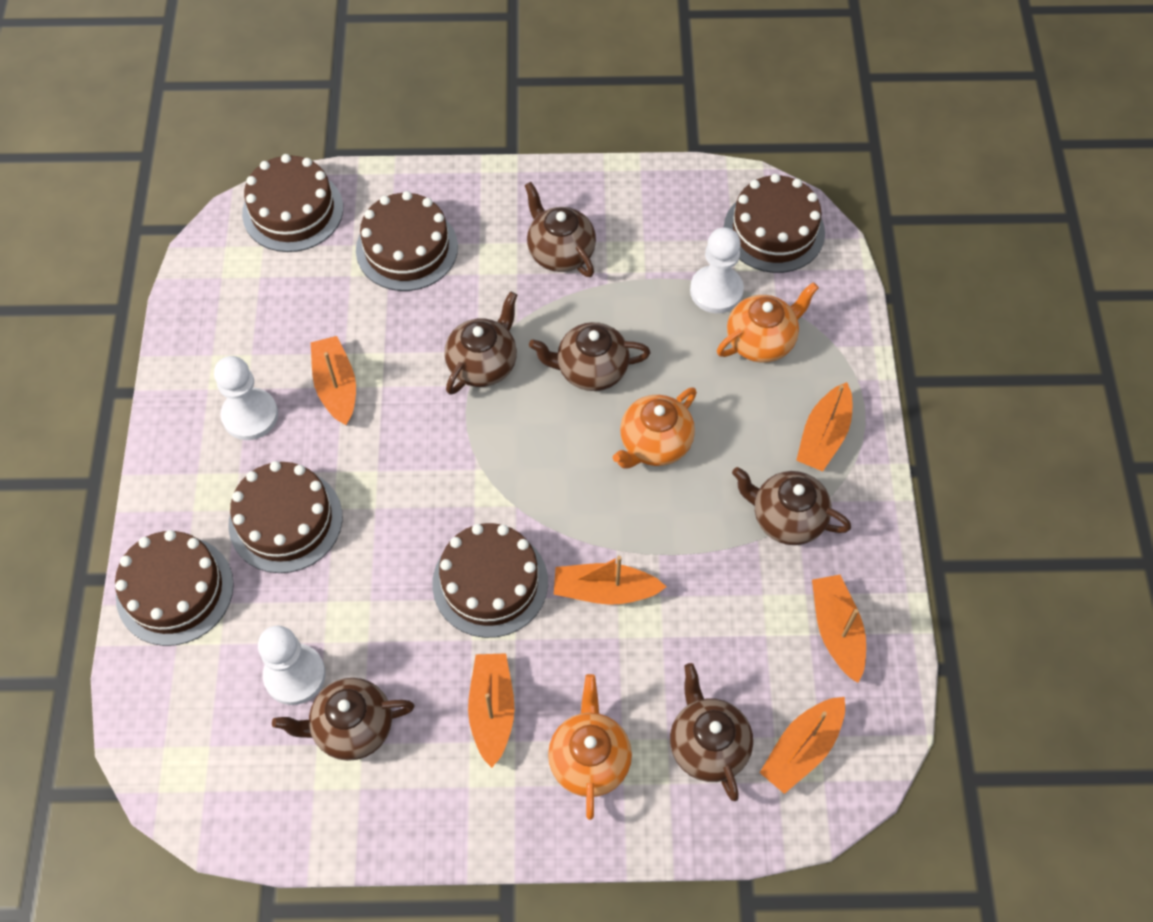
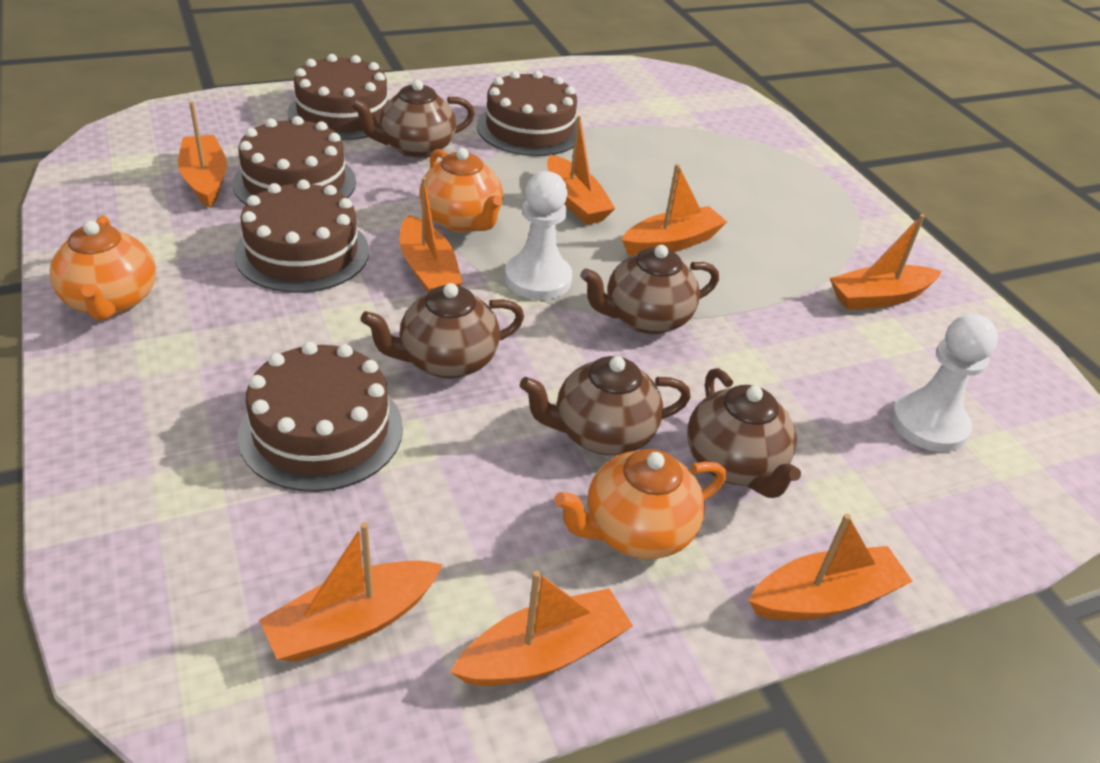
brown cake: 6 -> 5
brown teapot: 6 -> 5
orange boat: 6 -> 8
white pawn: 3 -> 2

